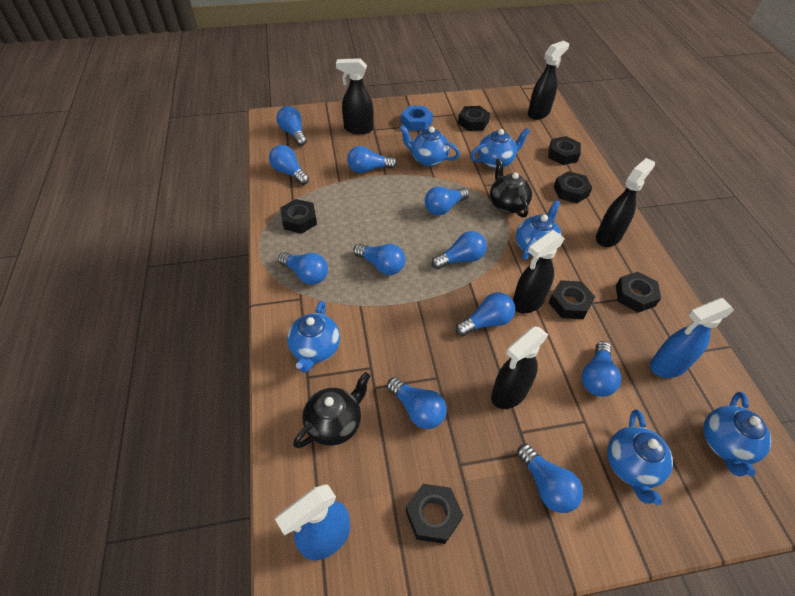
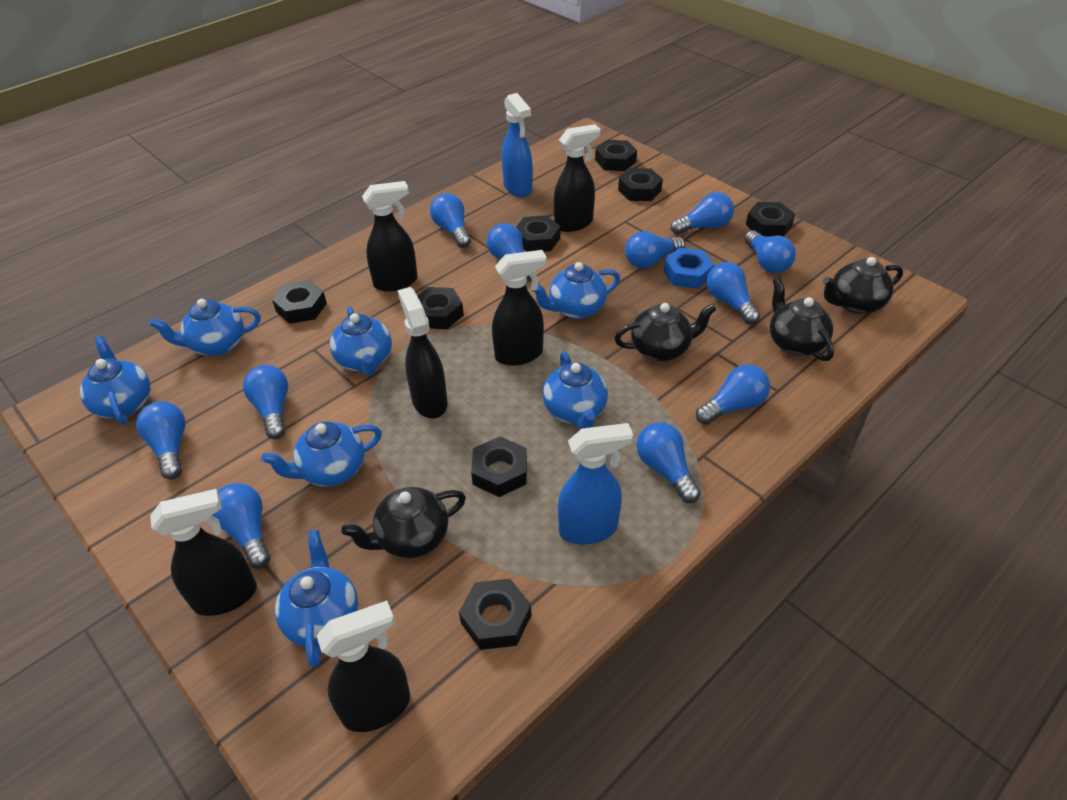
black nut: 7 -> 8
black spray bottle: 5 -> 6
black teapot: 2 -> 4
blue teapot: 6 -> 7

